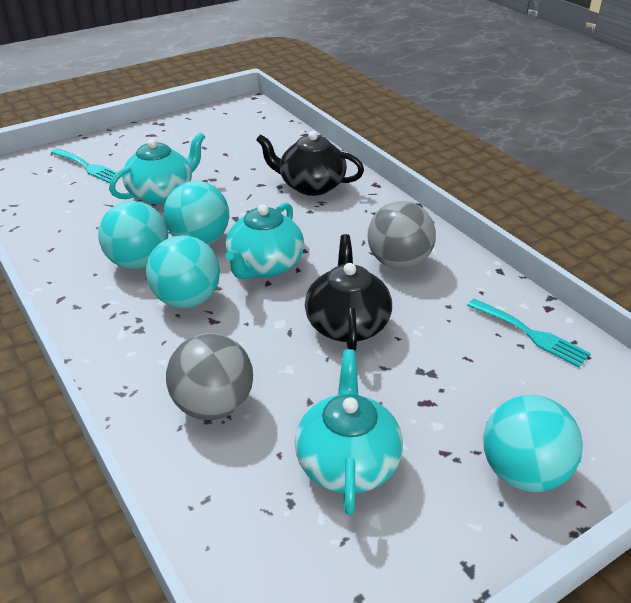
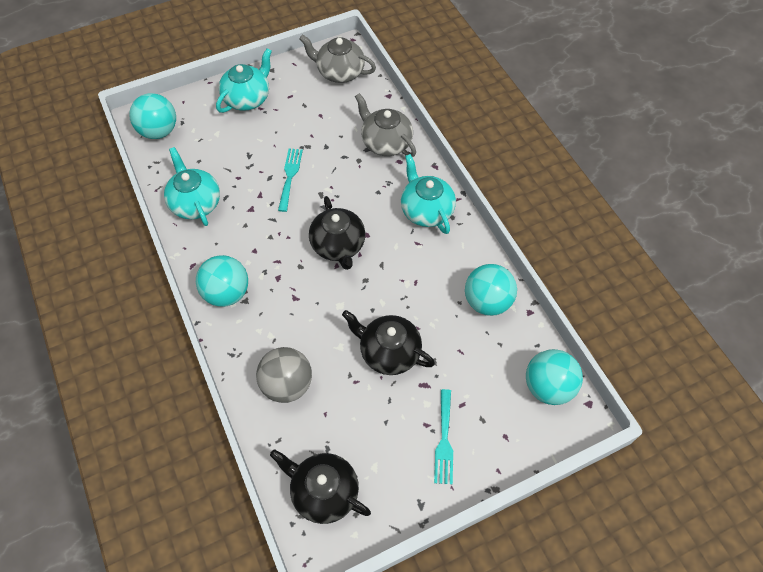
black teapot: 2 -> 3
grey ball: 2 -> 1
grey teapot: 0 -> 2

